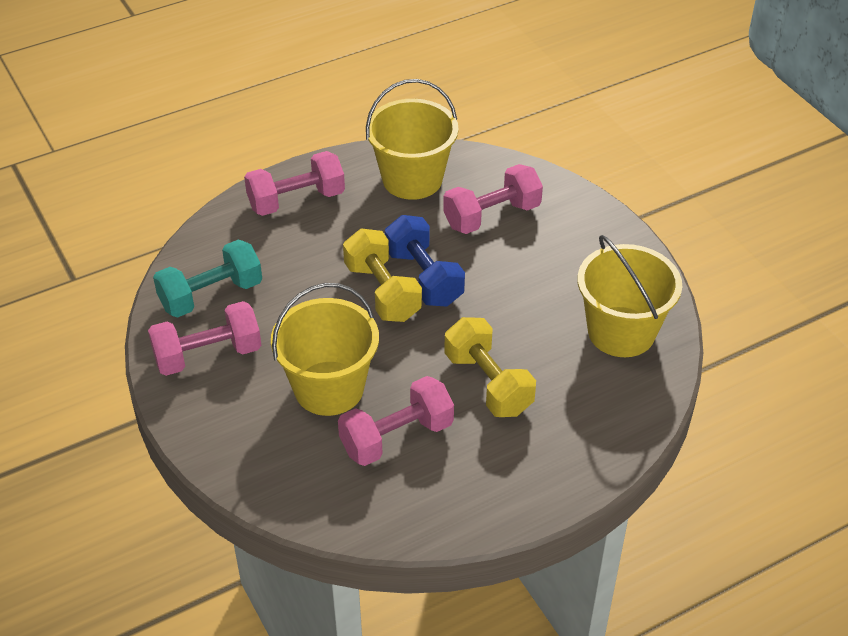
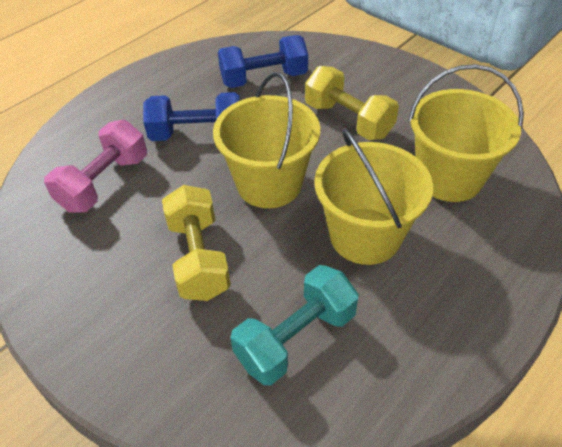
blue dumbbell: 1 -> 2
pink dumbbell: 4 -> 1

